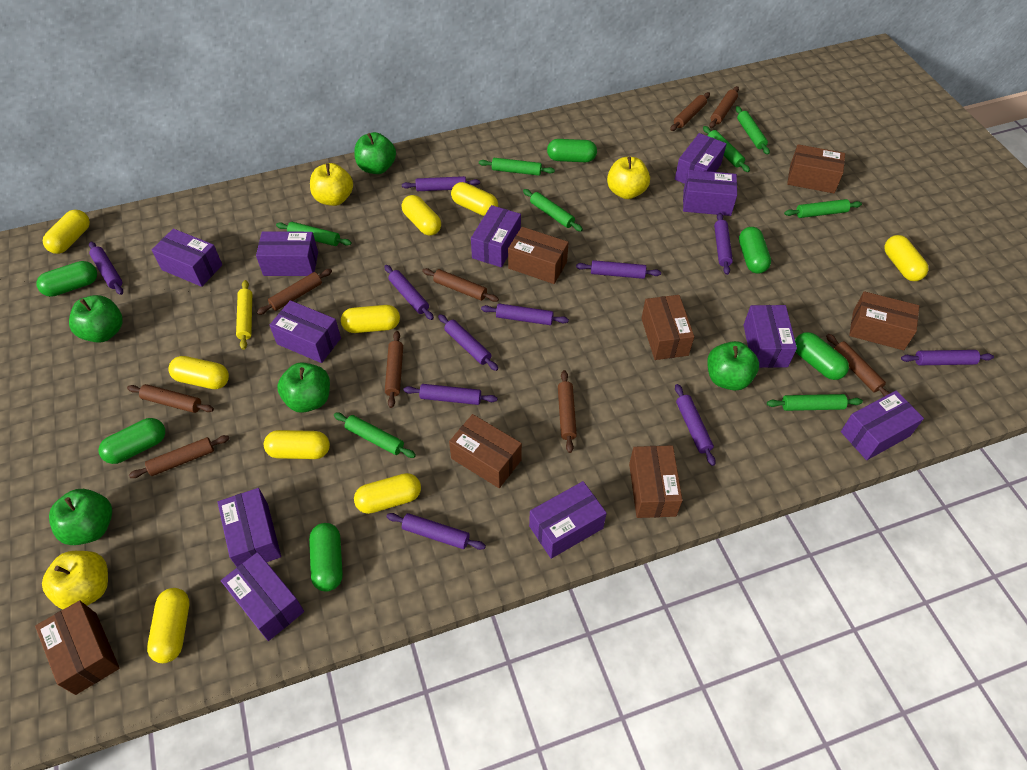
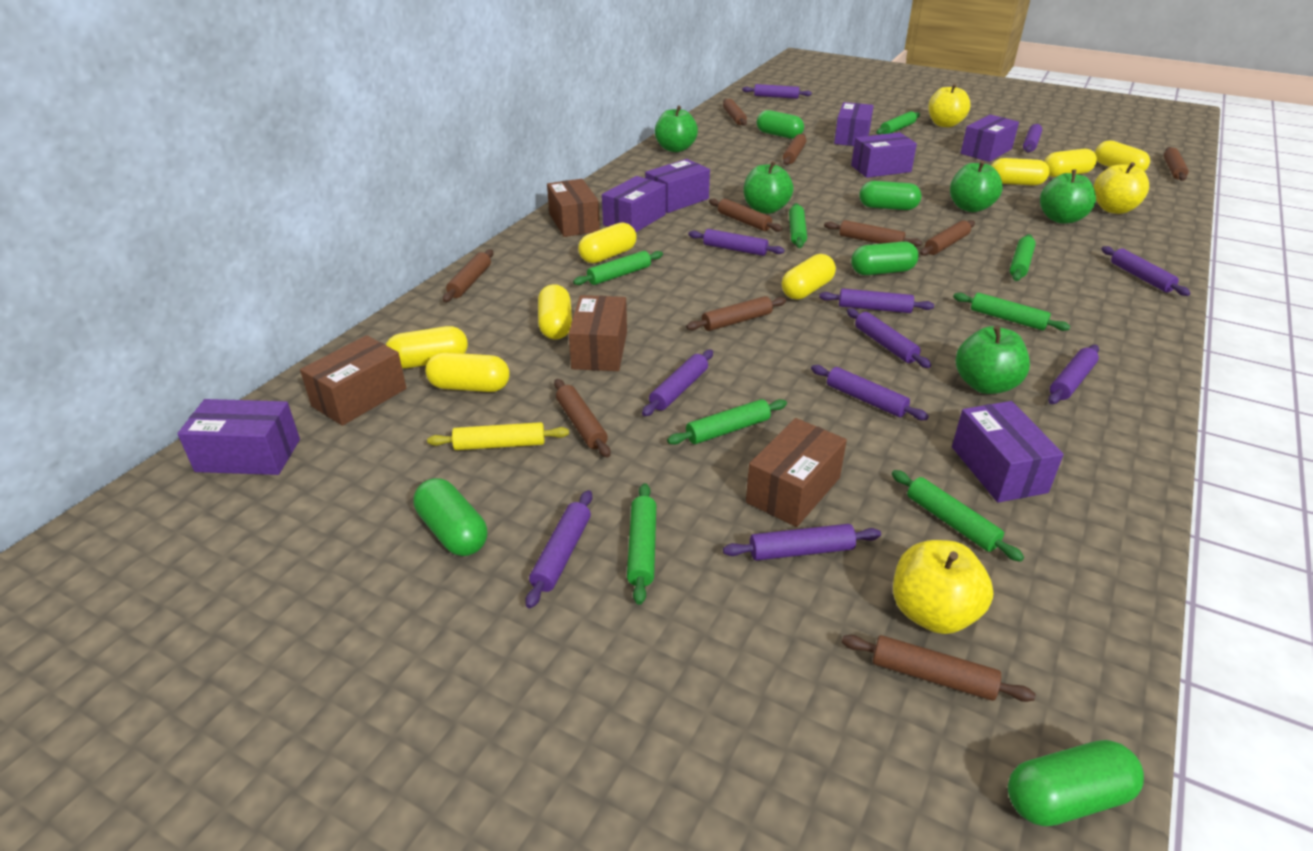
brown box: 7 -> 4
brown rolling pin: 9 -> 10
green capsule: 6 -> 5
purple box: 11 -> 7
yellow capsule: 9 -> 8

